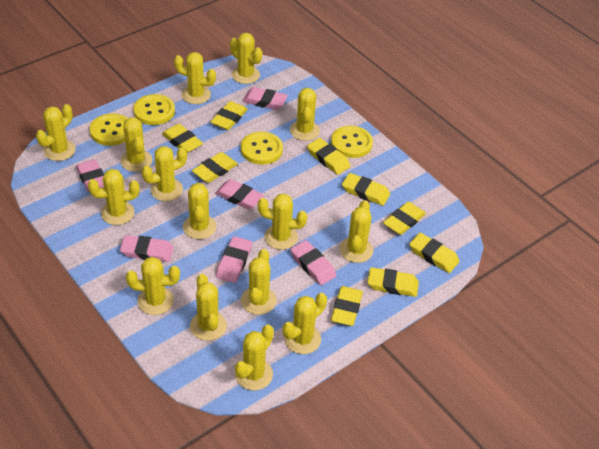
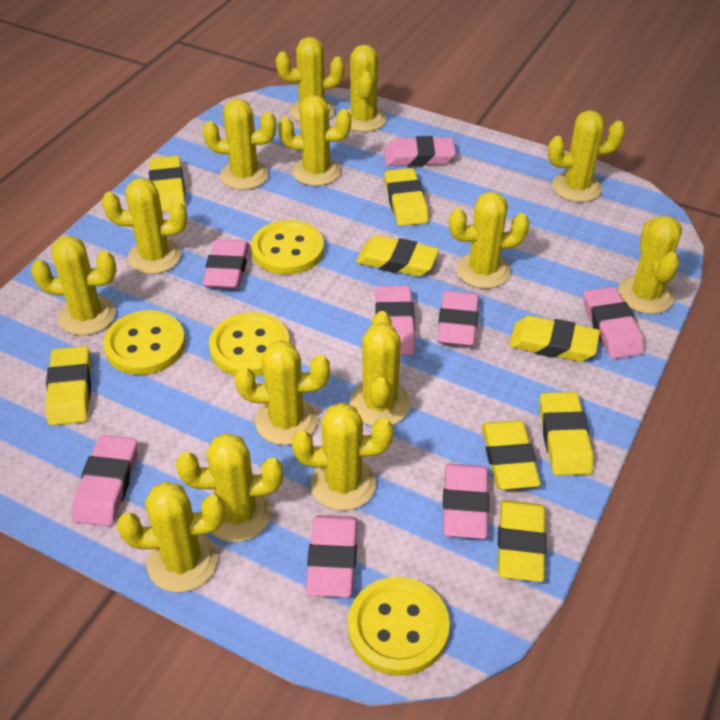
pink eraser: 6 -> 8
yellow cactus: 15 -> 14
yellow eraser: 9 -> 8

